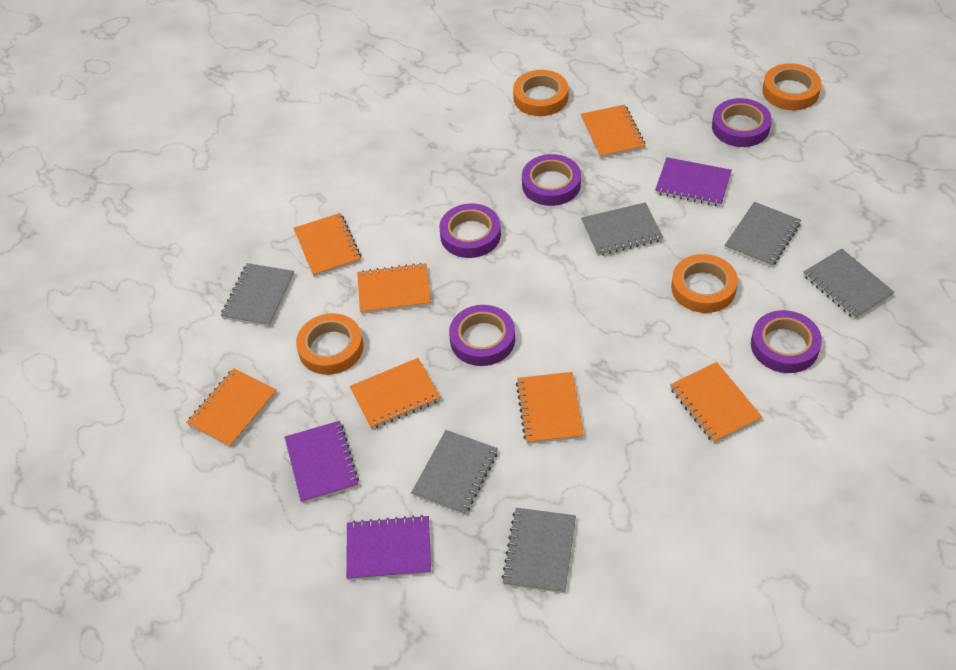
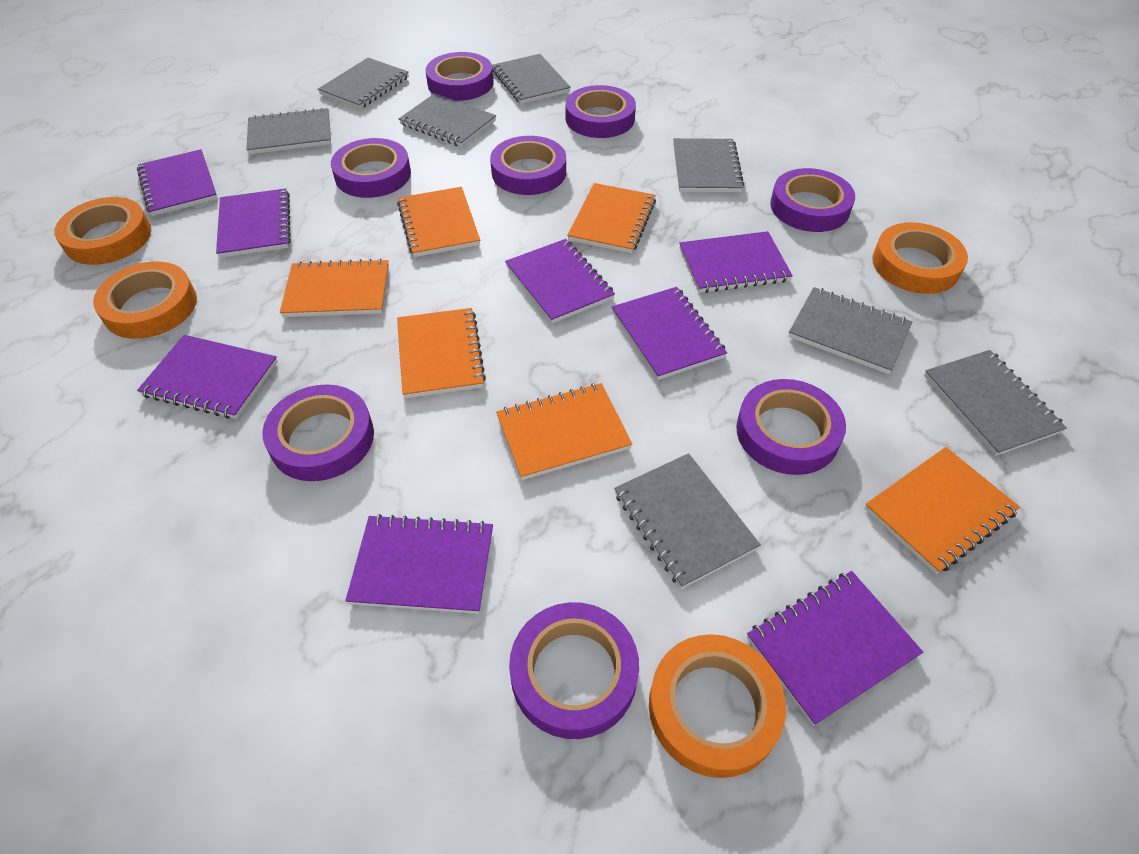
grey notebook: 6 -> 8
orange notebook: 7 -> 6
purple notebook: 3 -> 8
purple tape: 5 -> 8

